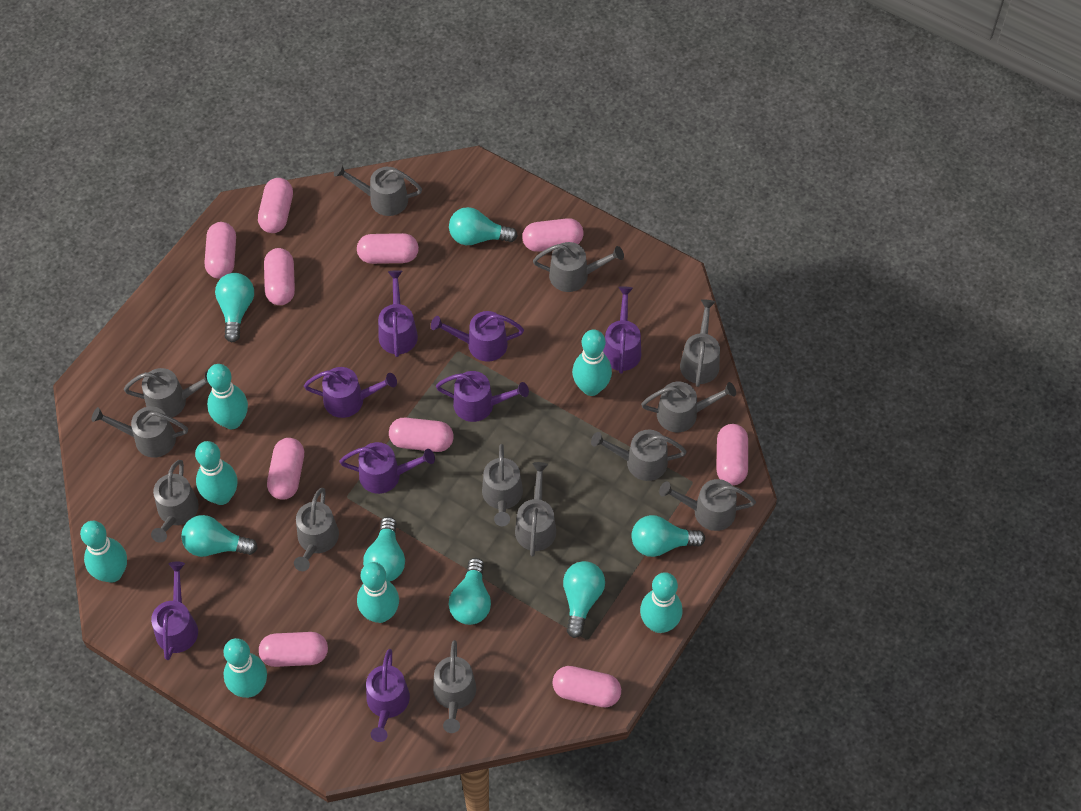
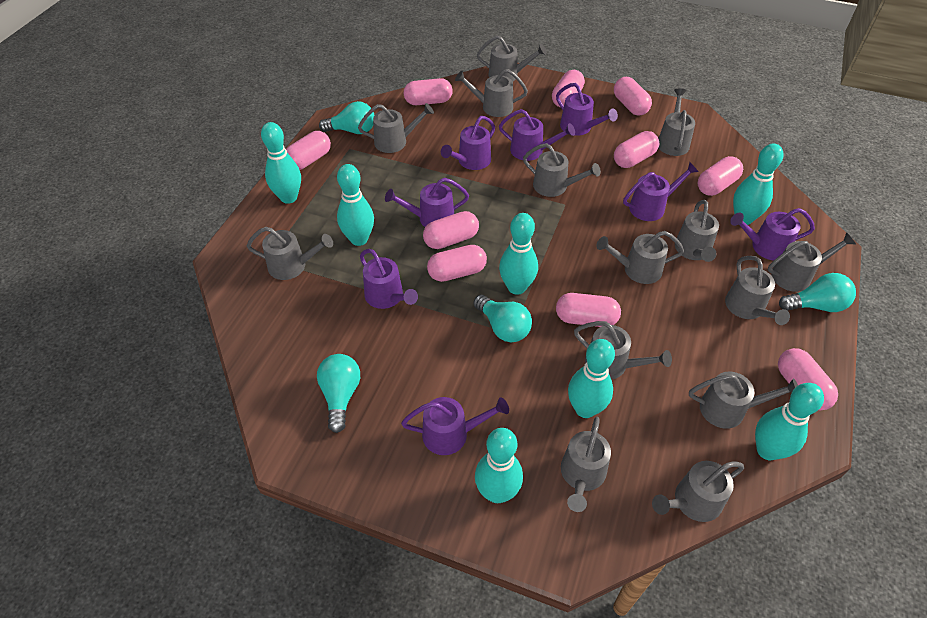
grey watering can: 13 -> 14
turquoise light bulb: 7 -> 4

